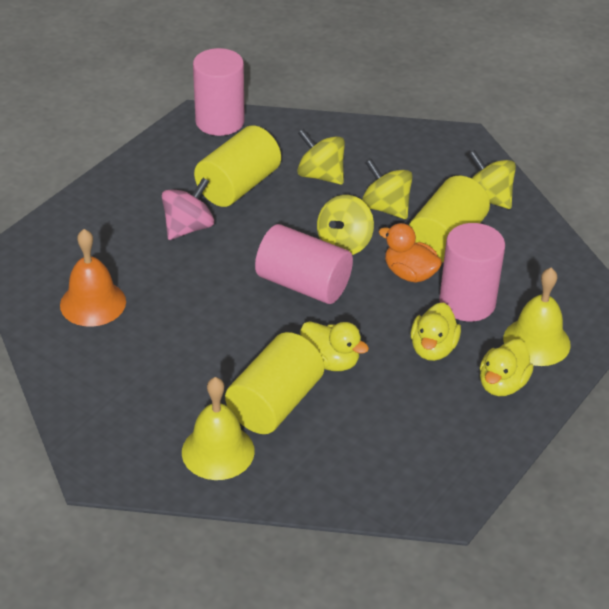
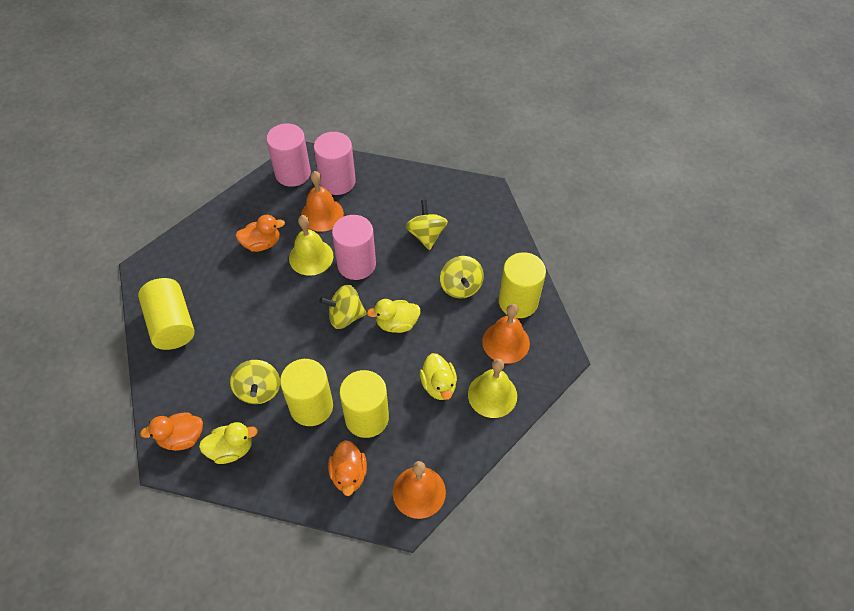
orange bell: 1 -> 3
orange duck: 1 -> 3
pink spinning top: 1 -> 0
yellow cylinder: 3 -> 4

